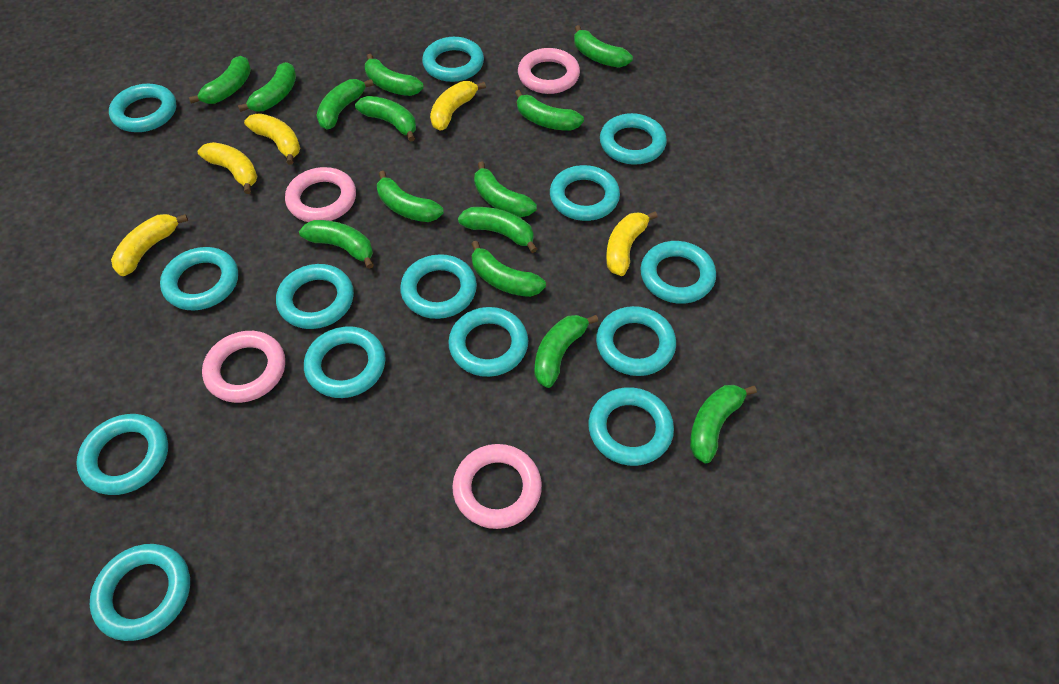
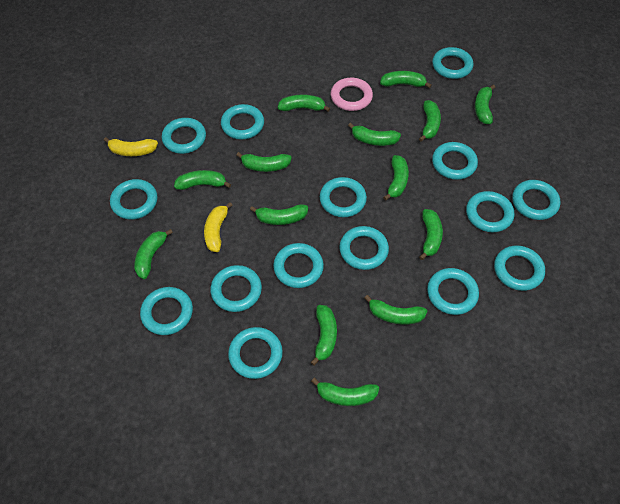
pink ring: 4 -> 1
turquoise ring: 14 -> 15
yellow banana: 5 -> 2

